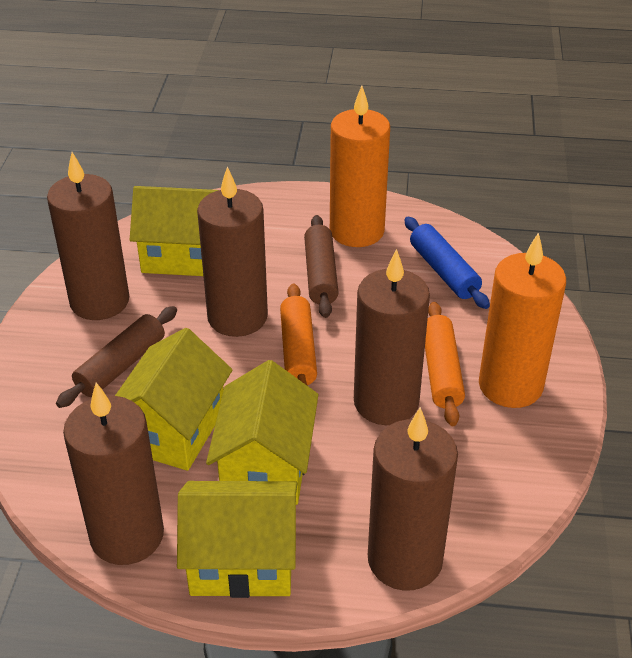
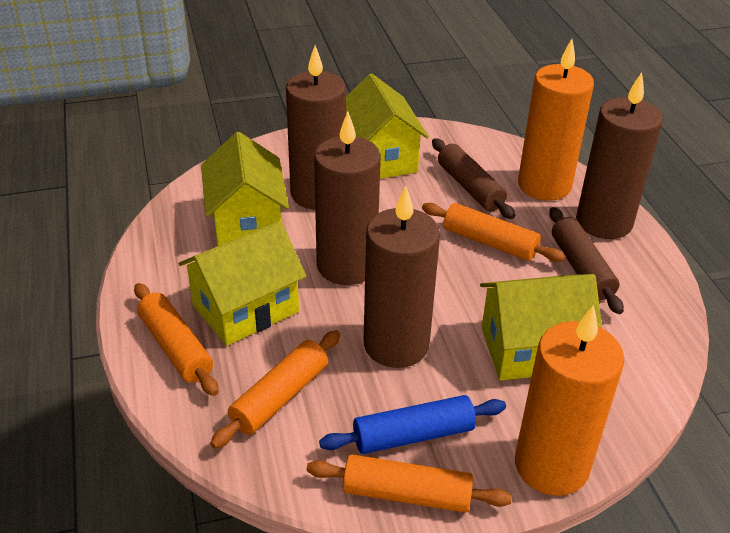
brown candle: 5 -> 4
orange rolling pin: 2 -> 4

